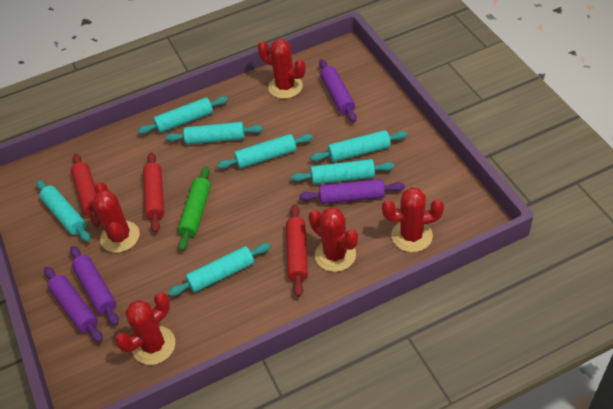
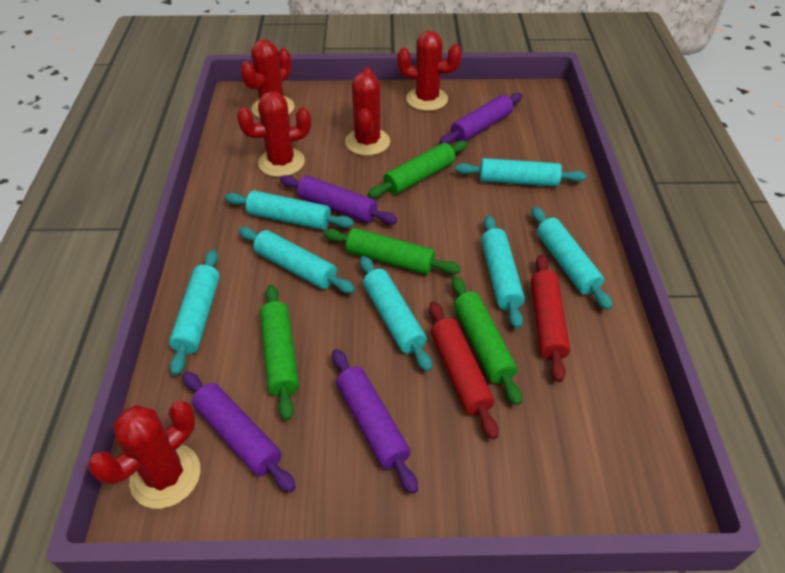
green rolling pin: 1 -> 4
red rolling pin: 3 -> 2

